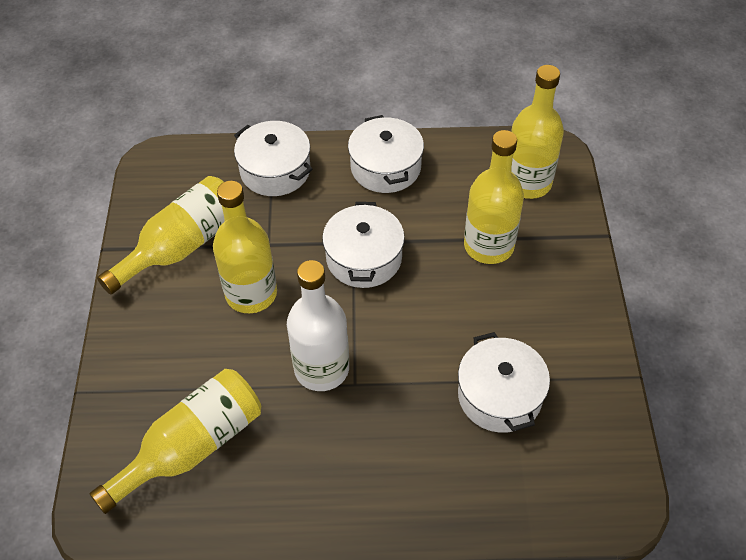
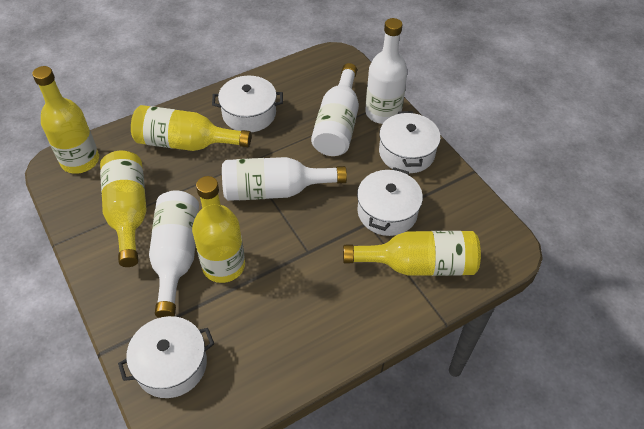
white bottle: 1 -> 4

